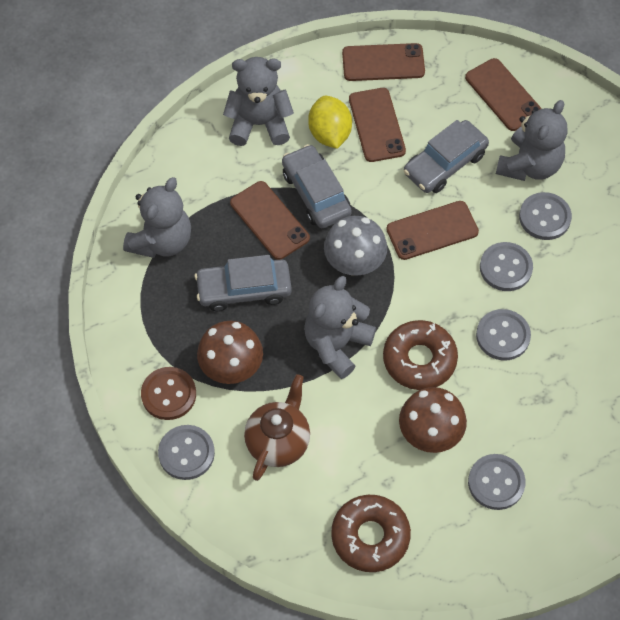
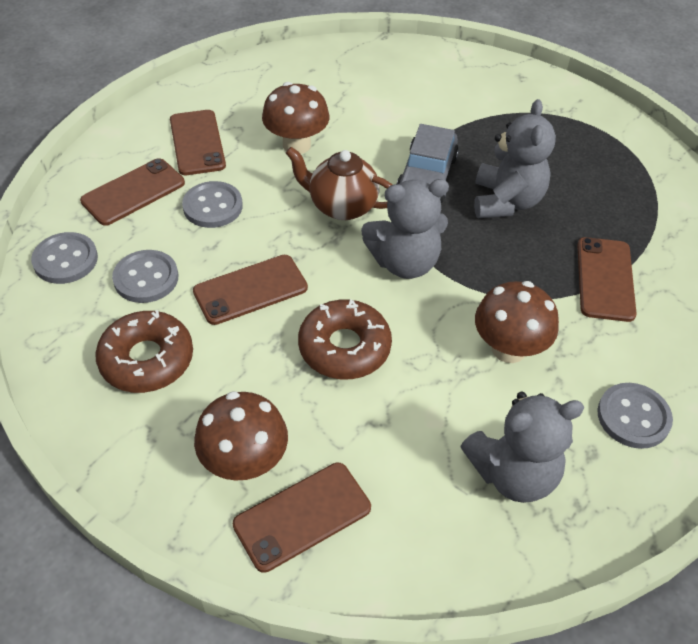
brown button: 1 -> 0
brown mushroom: 2 -> 3
grey button: 5 -> 4
grey car: 3 -> 1
grey mushroom: 1 -> 0
grey teddy bear: 4 -> 3
yellow lemon: 1 -> 0

